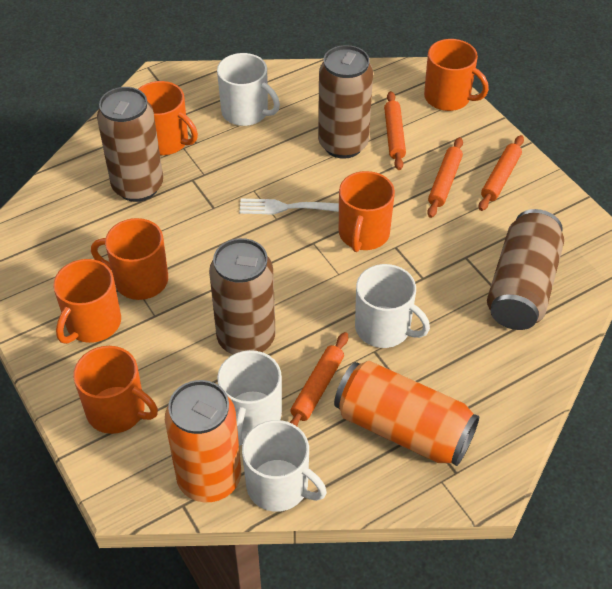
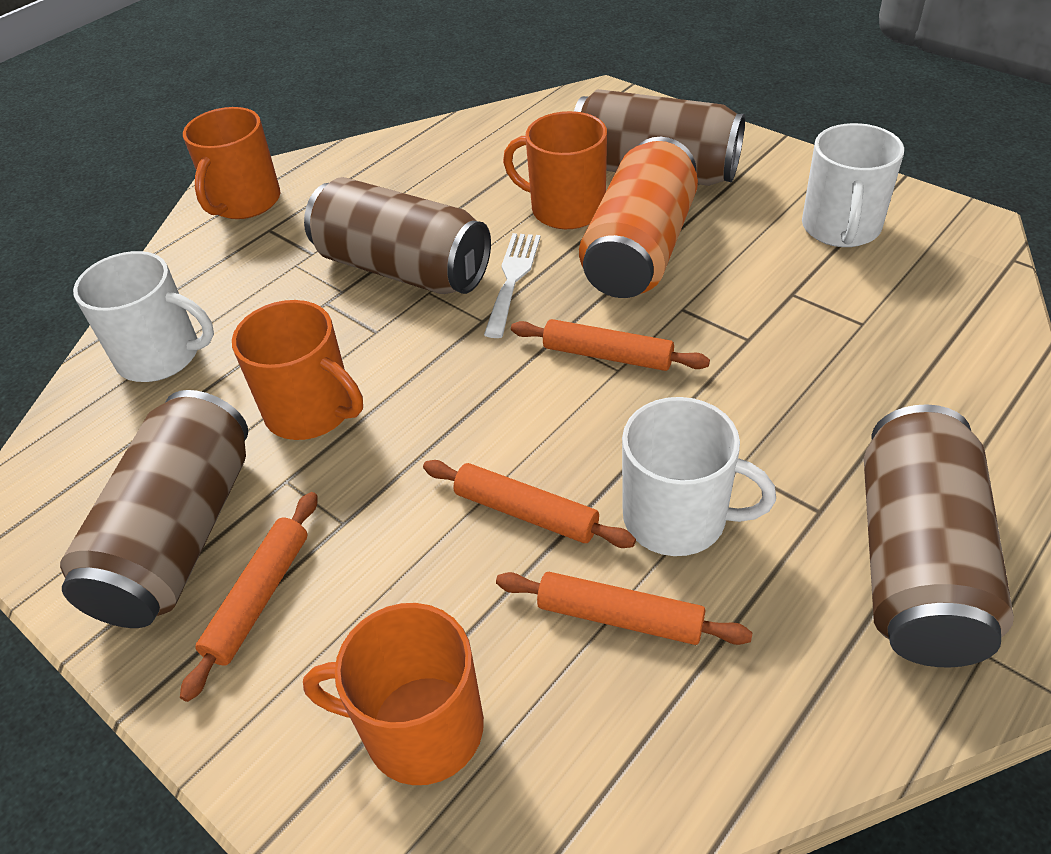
orange can: 2 -> 1
orange mug: 6 -> 4
white mug: 4 -> 3

